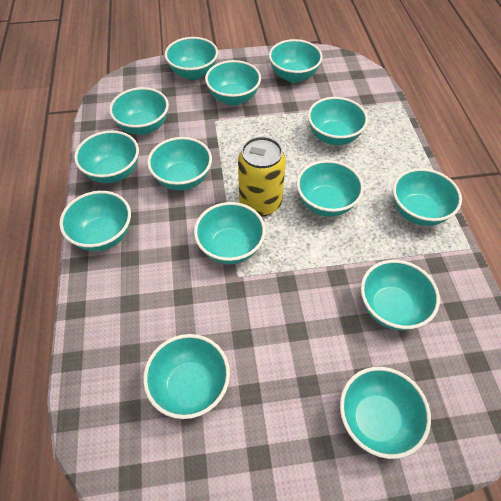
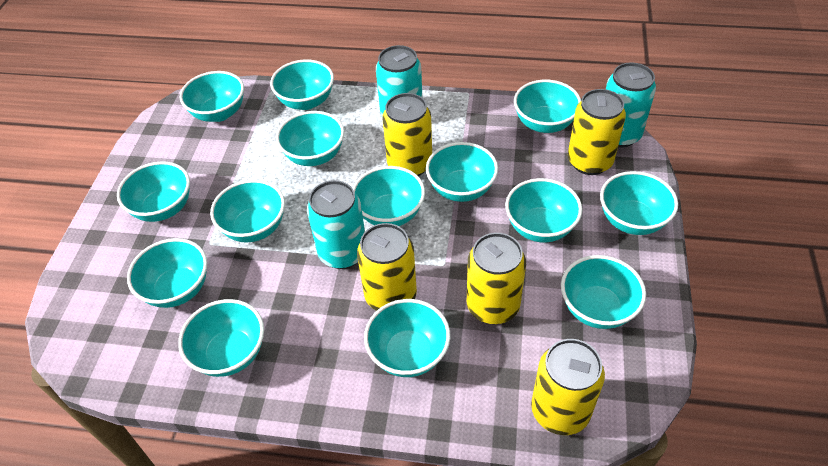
turquoise can: 0 -> 3
yellow can: 1 -> 5

